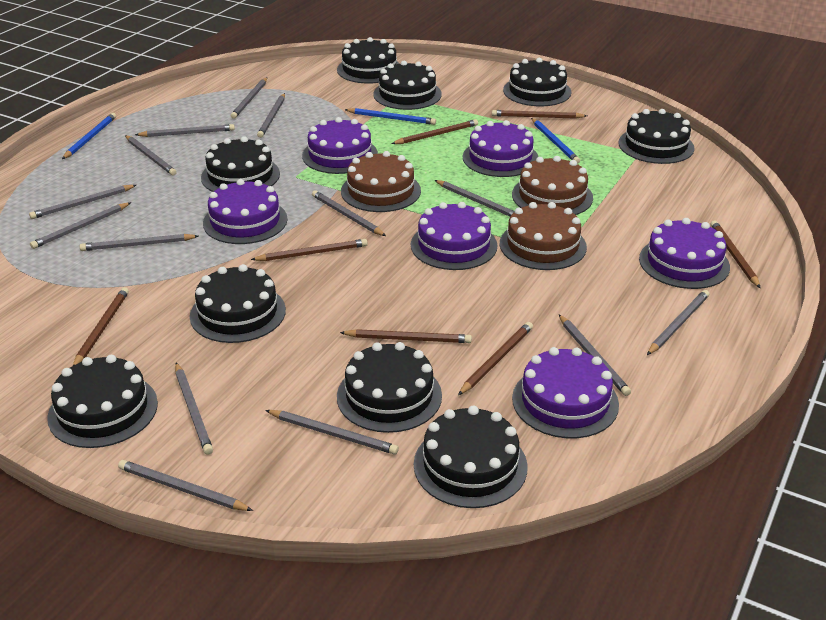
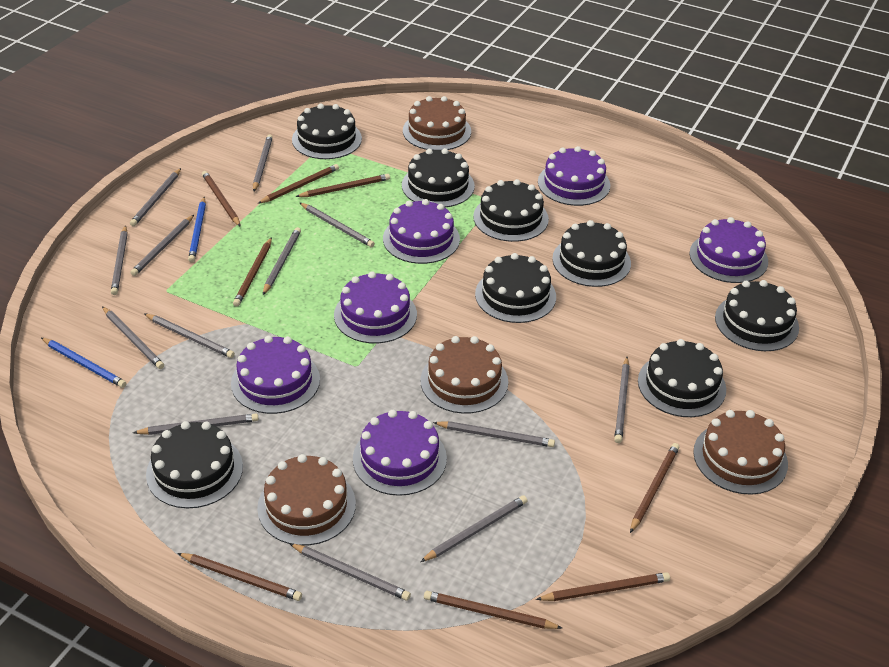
black cake: 9 -> 8
blue pencil: 3 -> 2
brown cake: 3 -> 4
brown pencil: 7 -> 8
grey pencil: 14 -> 13

